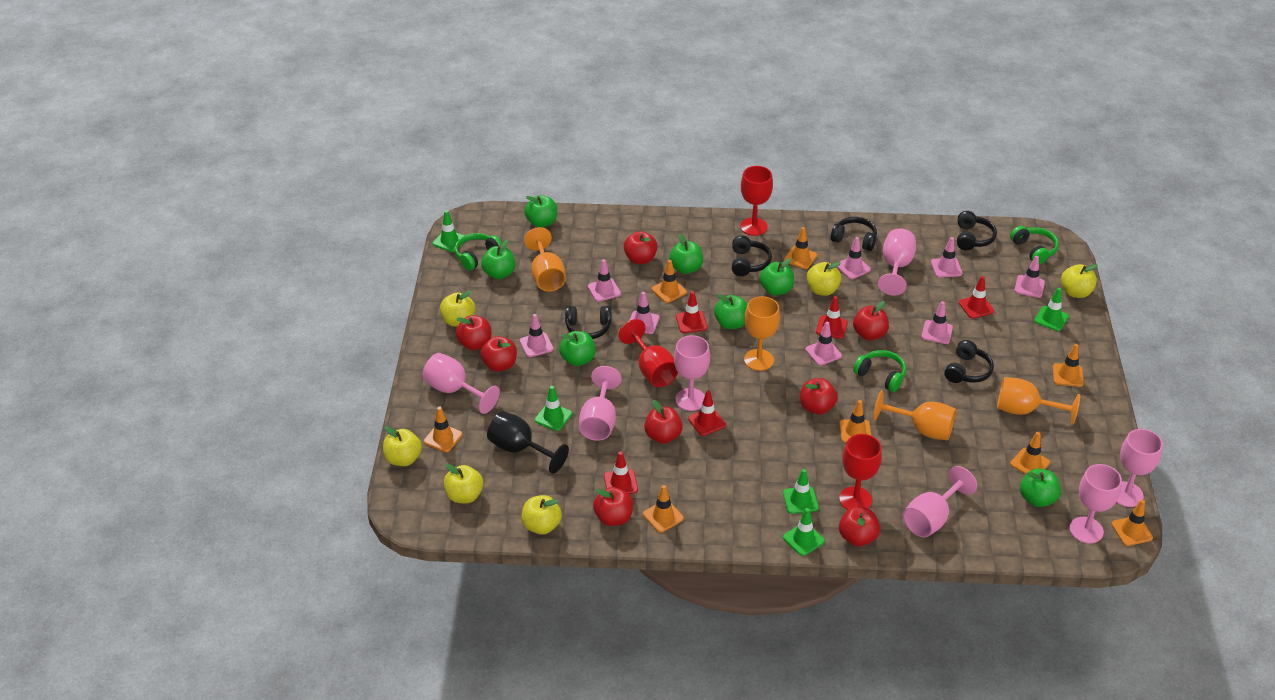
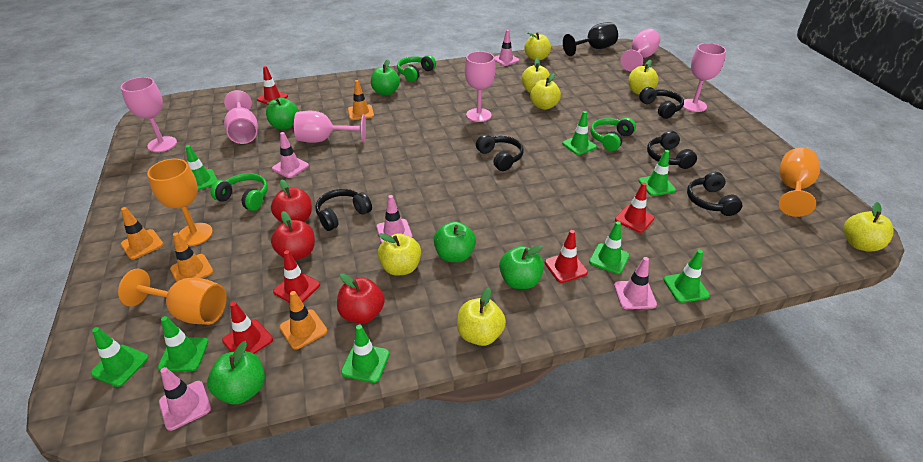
green apple: 7 -> 5
green traffic cone: 5 -> 8
orange goblet: 4 -> 3
orange traffic cone: 8 -> 4
pink goblet: 7 -> 6
pink traffic cone: 8 -> 5
red apple: 8 -> 3
red goblet: 3 -> 0
yellow apple: 6 -> 7

